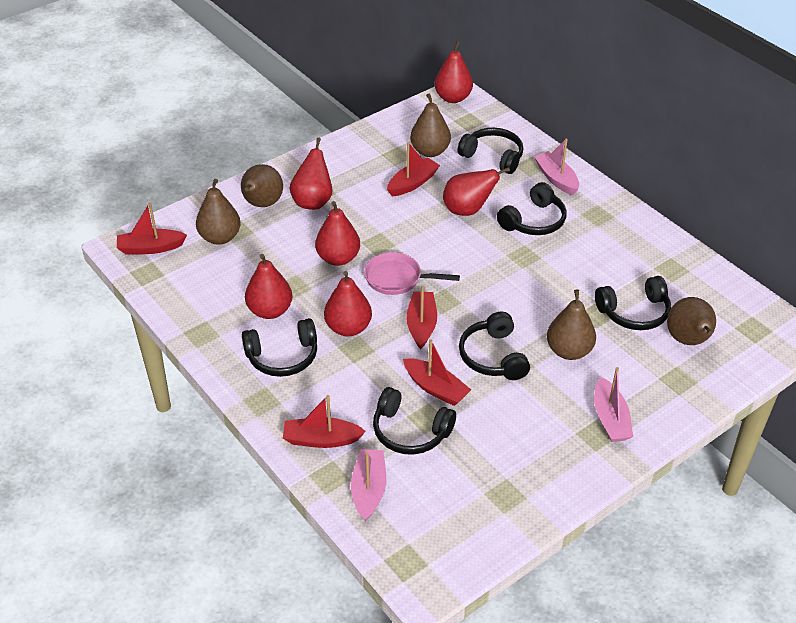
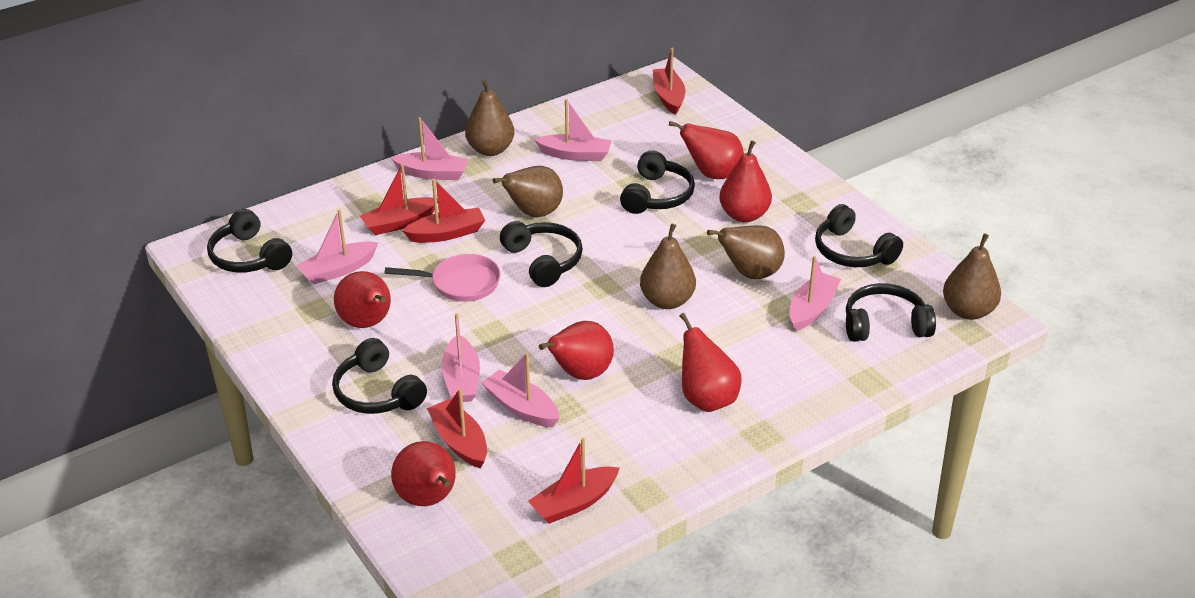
pink boat: 3 -> 6

